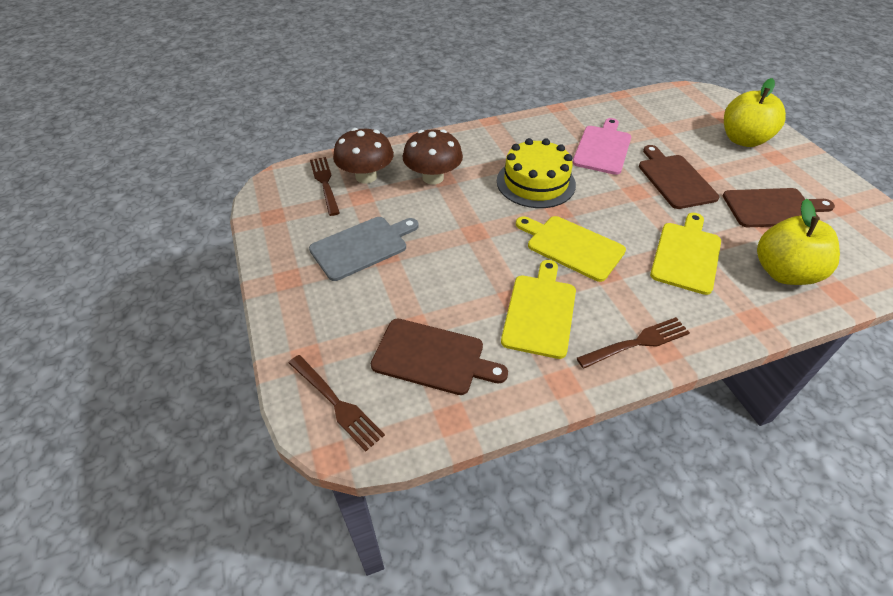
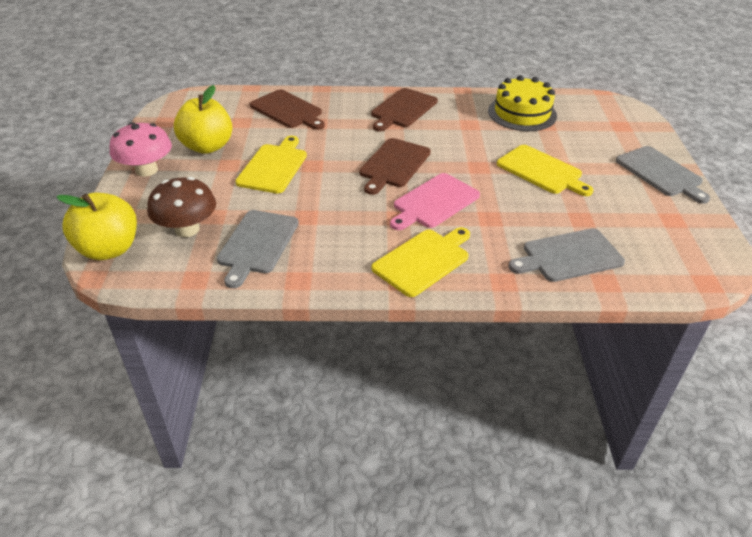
brown fork: 3 -> 0
brown mushroom: 2 -> 1
grey cutting board: 1 -> 3
pink mushroom: 0 -> 1

